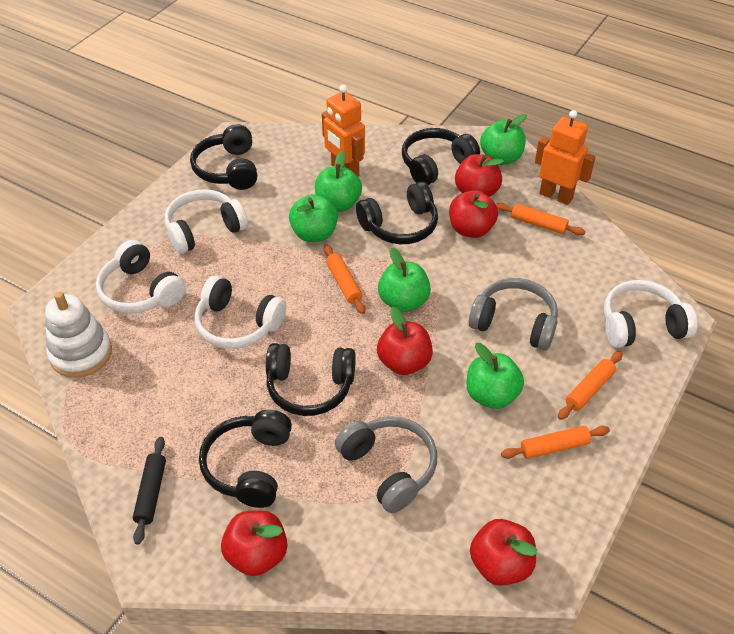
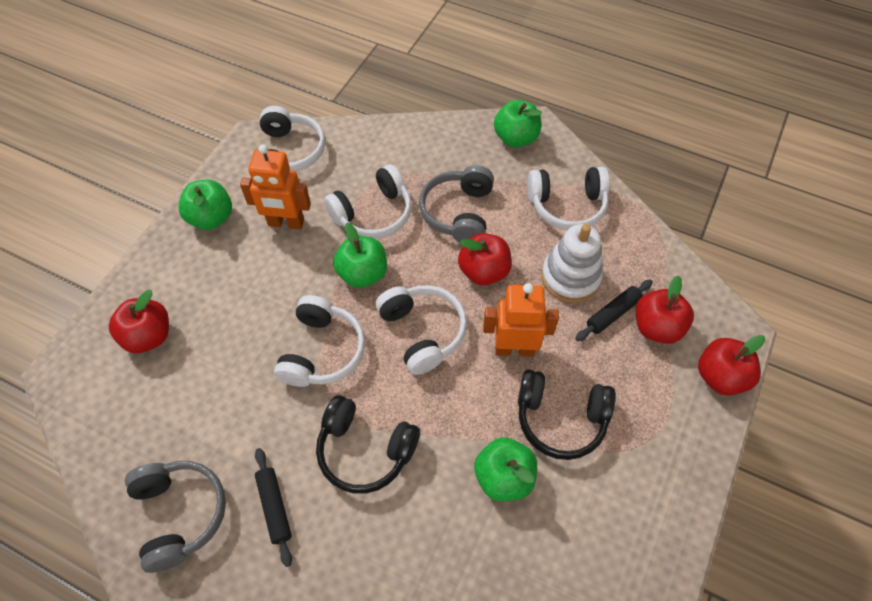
black headphones: 5 -> 2
black rolling pin: 1 -> 2
green apple: 5 -> 4
orange rolling pin: 4 -> 0
red apple: 5 -> 4
white headphones: 4 -> 5

